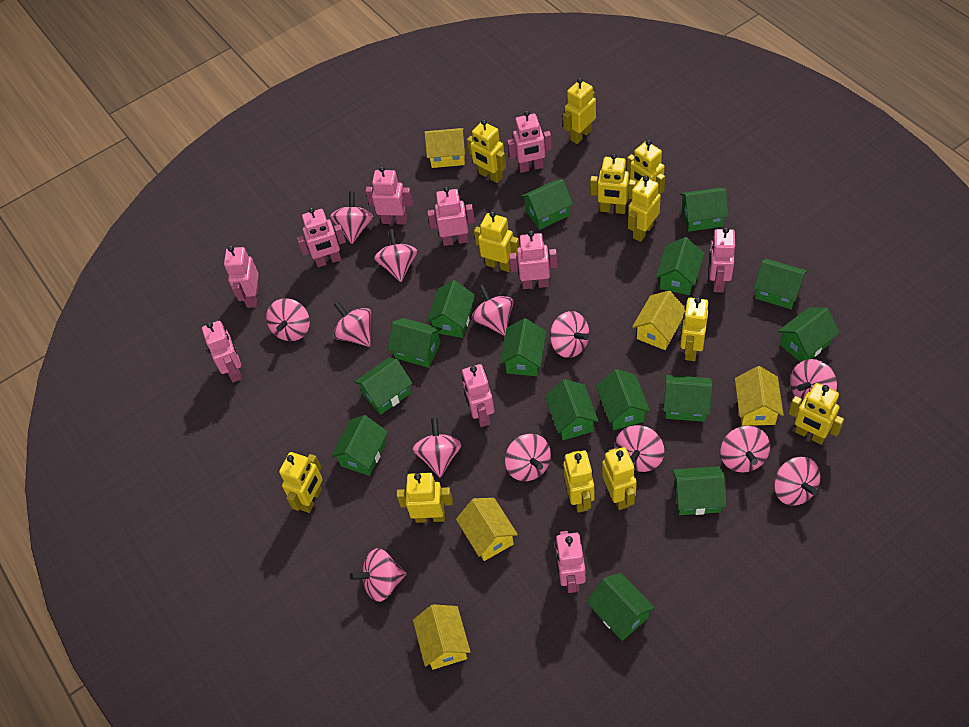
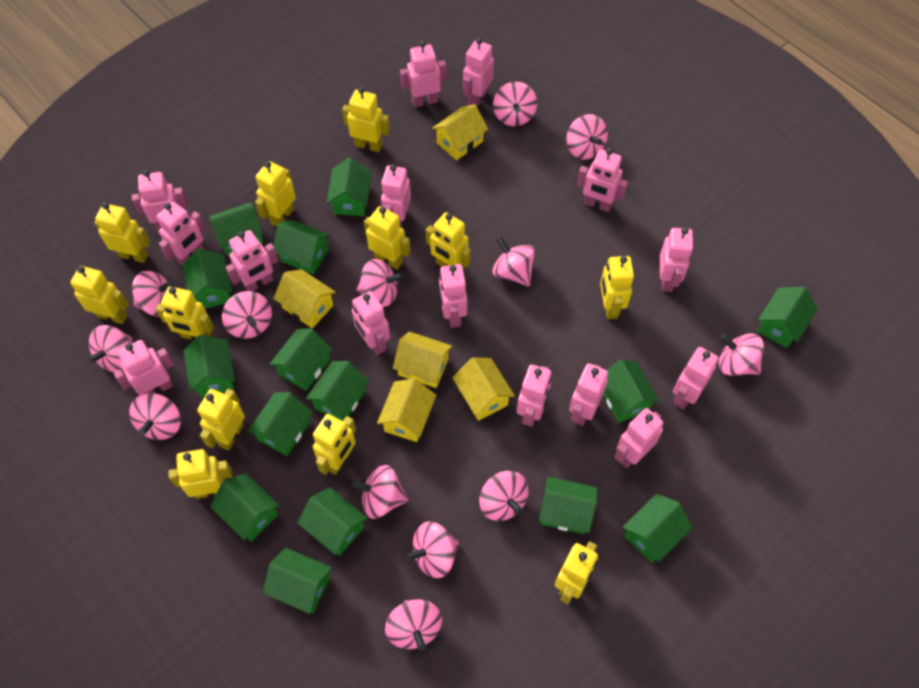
pink robot: 10 -> 15

